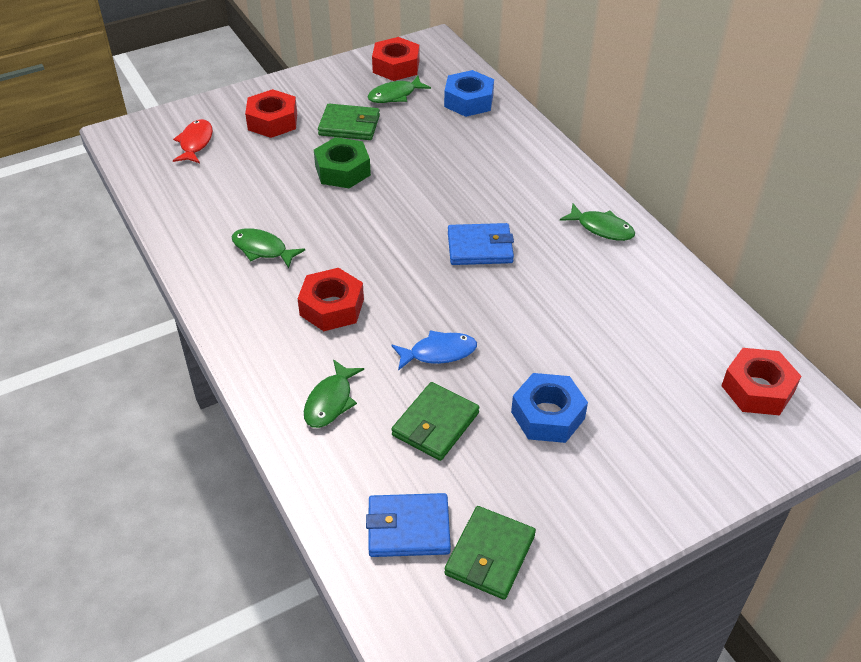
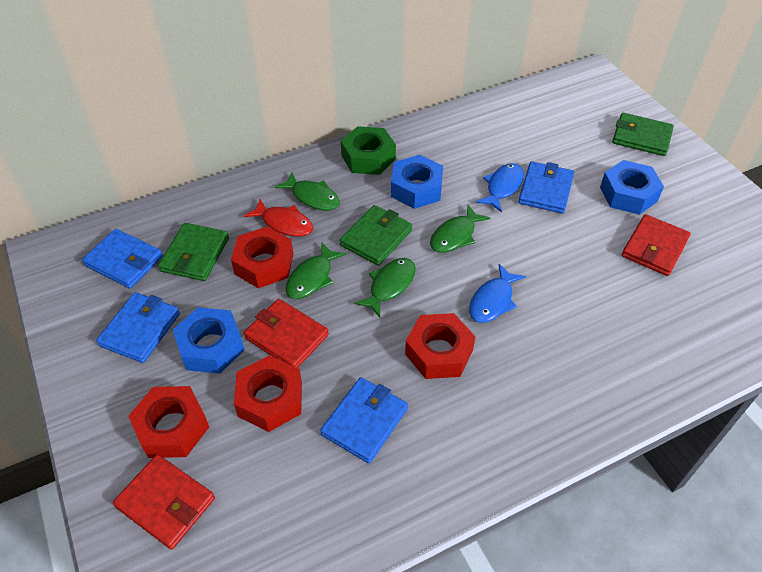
blue fish: 1 -> 2
blue nut: 2 -> 3
blue wallet: 2 -> 4
red wallet: 0 -> 3

